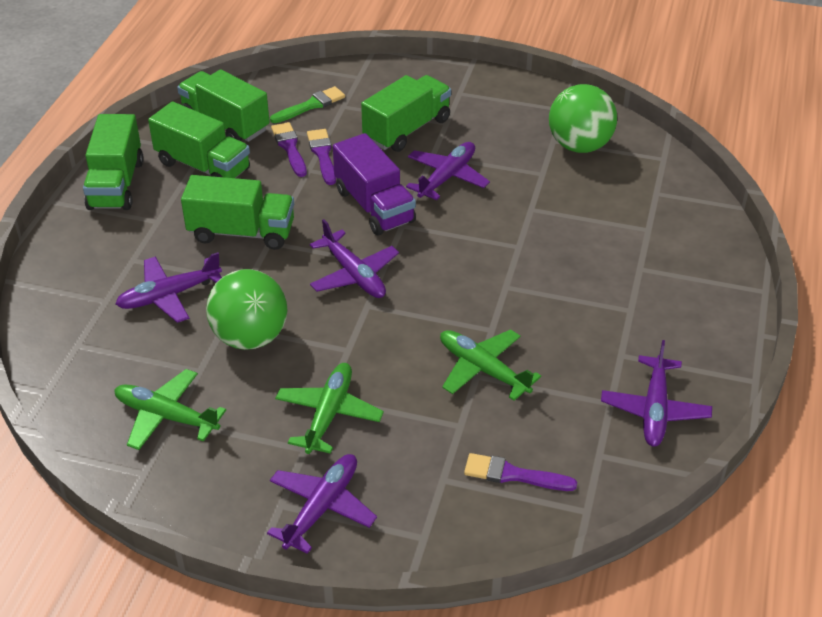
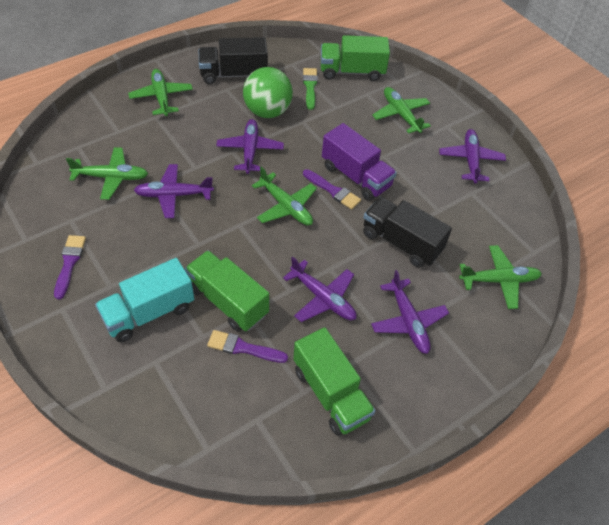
black truck: 0 -> 2
green ball: 2 -> 1
green plane: 3 -> 5
green truck: 5 -> 3
turquoise truck: 0 -> 1

